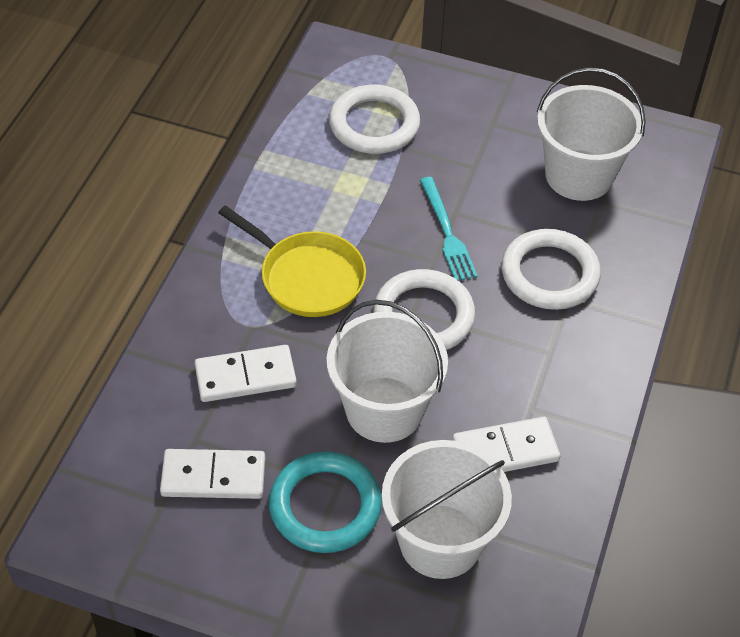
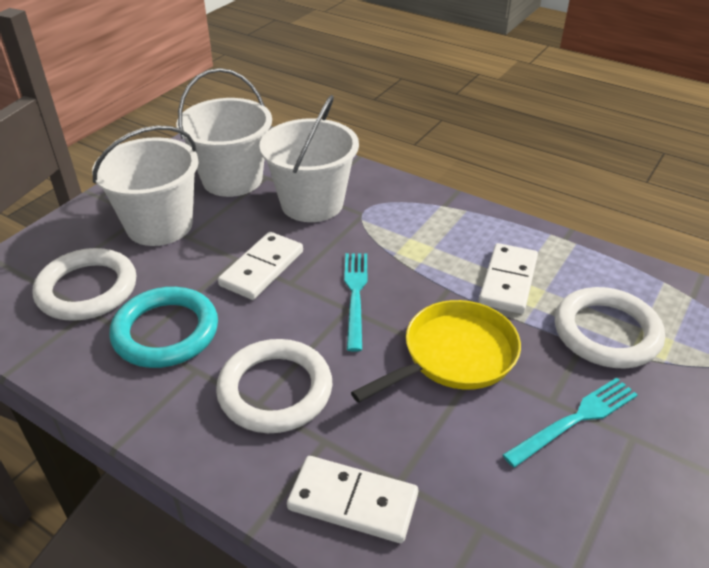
turquoise fork: 1 -> 2

